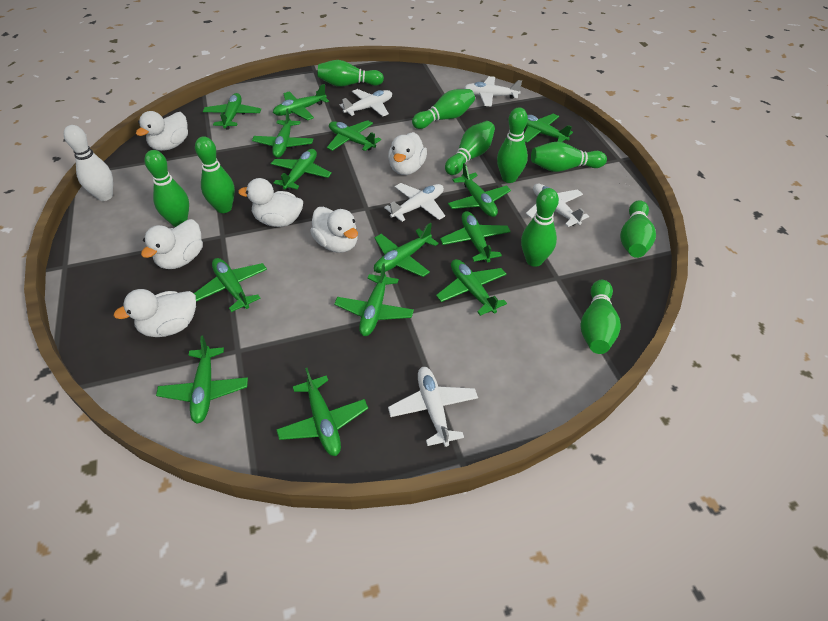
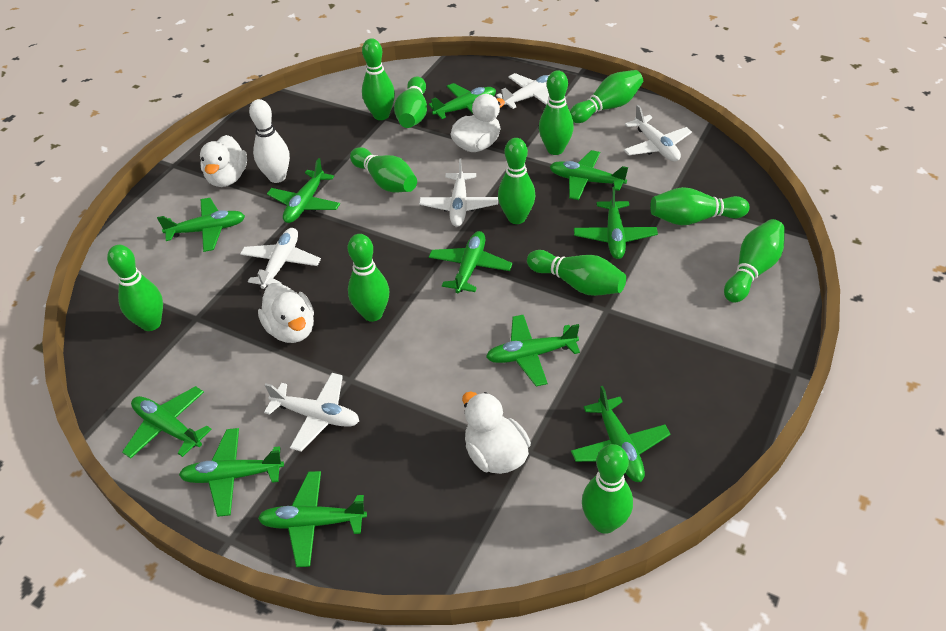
green bowling pin: 10 -> 12
green plane: 14 -> 11
white duck: 6 -> 4

